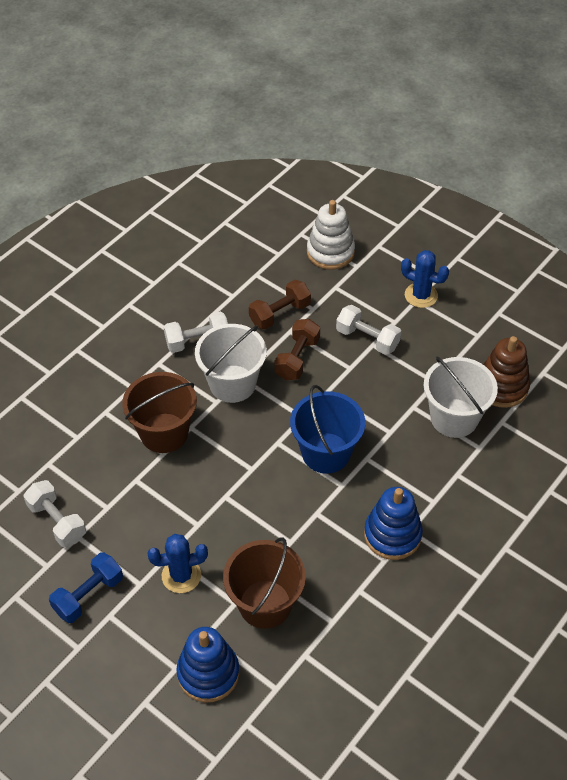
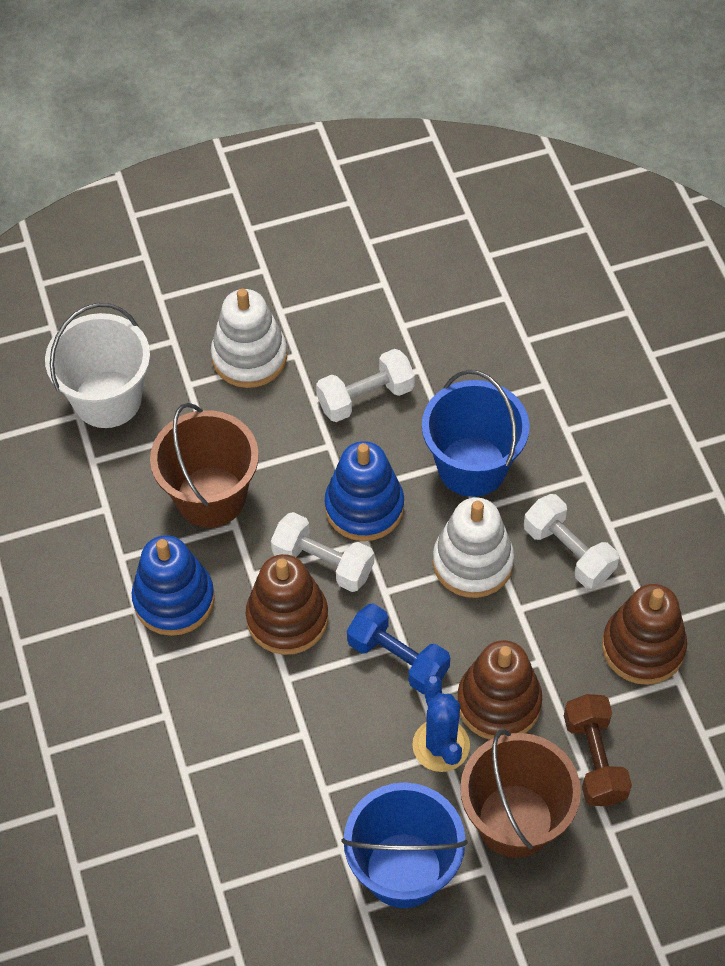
blue bucket: 1 -> 2
blue cactus: 2 -> 1
brown dumbbell: 2 -> 1
brown stacking toy: 1 -> 3
white bucket: 2 -> 1
white stacking toy: 1 -> 2

